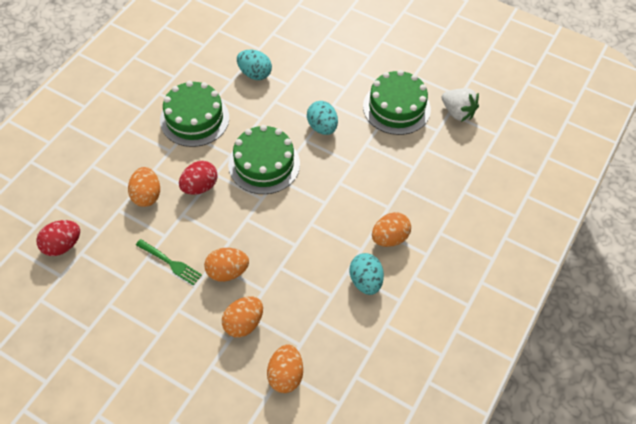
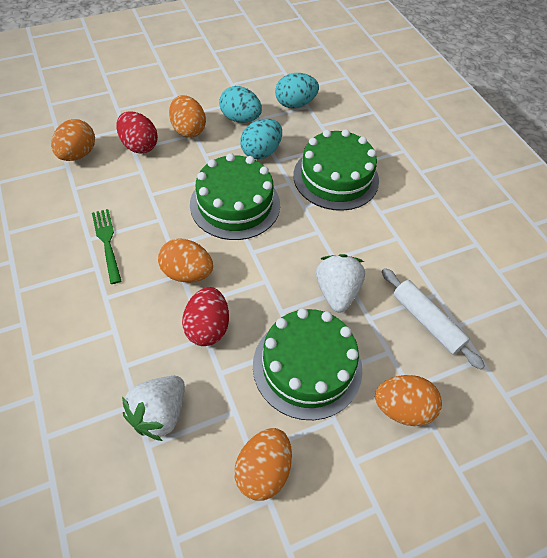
white rolling pin: 0 -> 1
white strawberry: 1 -> 2

